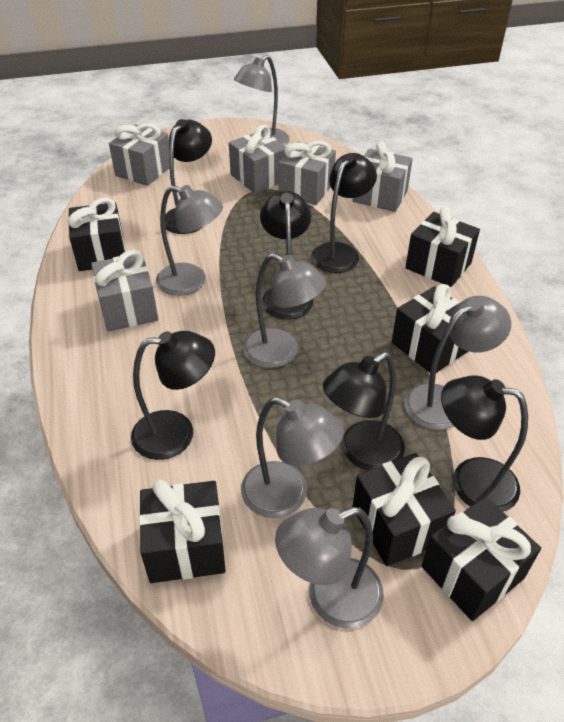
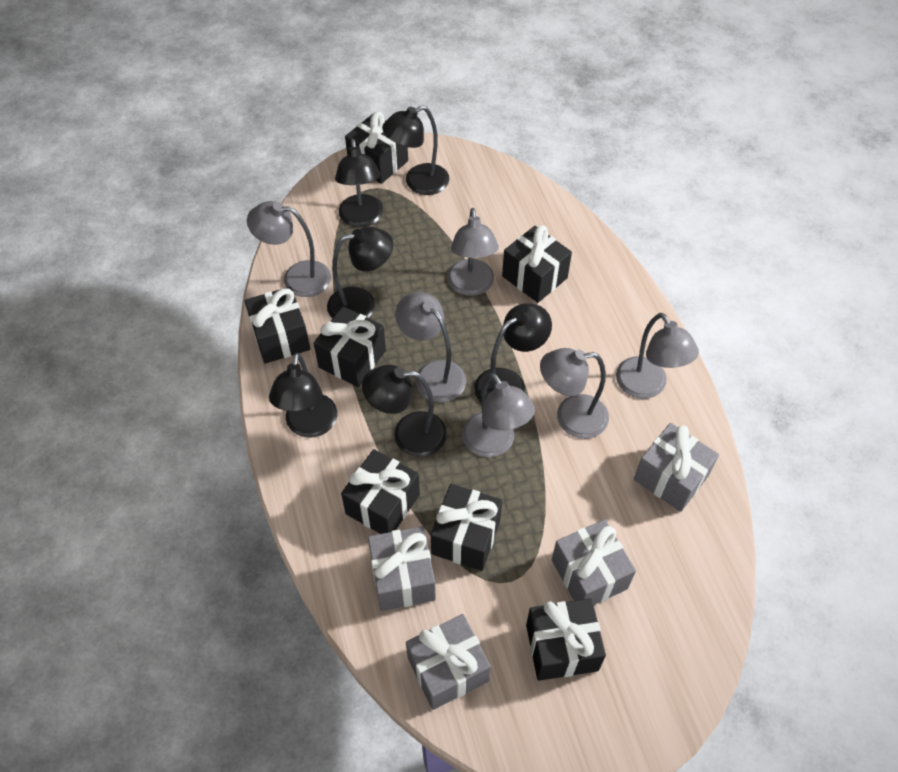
black gift: 6 -> 7
grey gift: 5 -> 4

